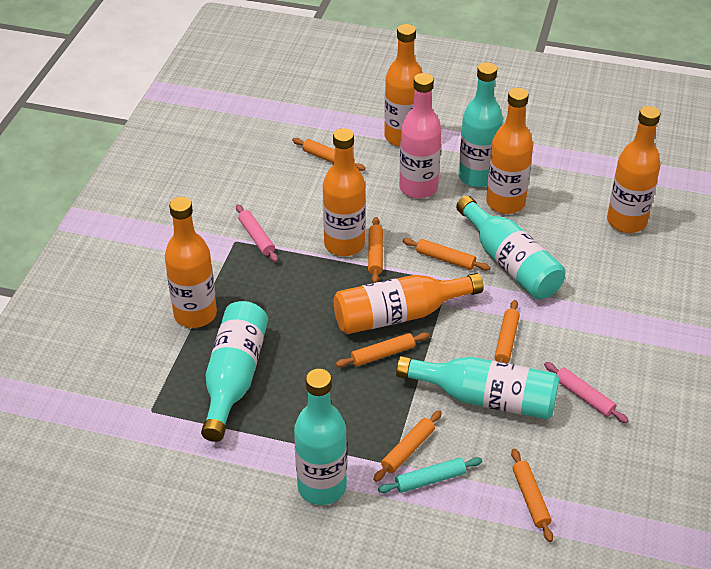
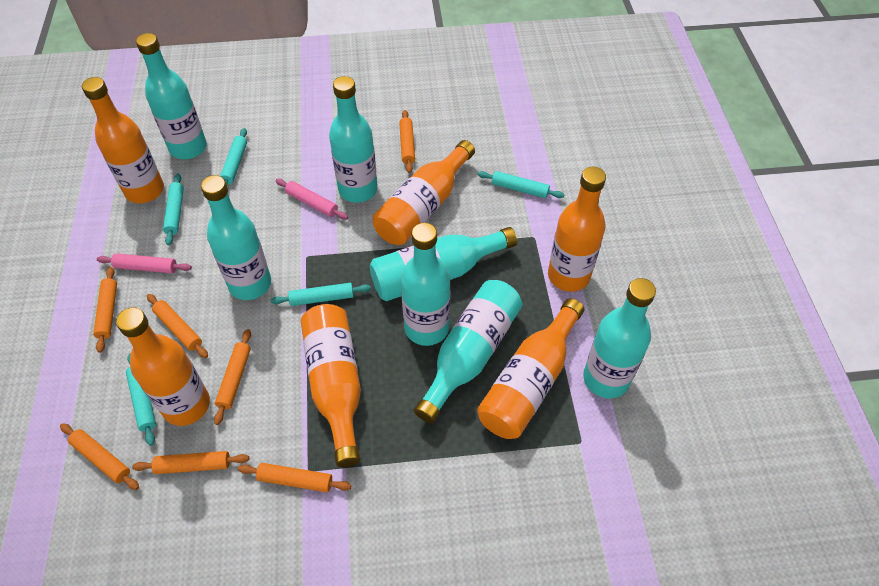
pink bottle: 1 -> 0
turquoise bottle: 5 -> 7
turquoise rolling pin: 1 -> 5

